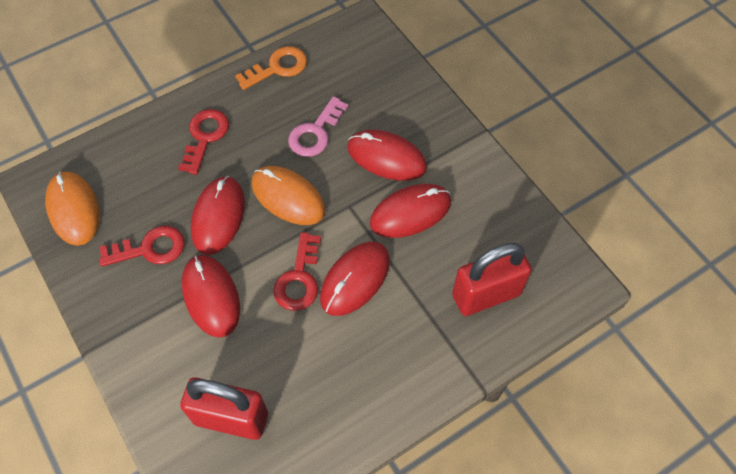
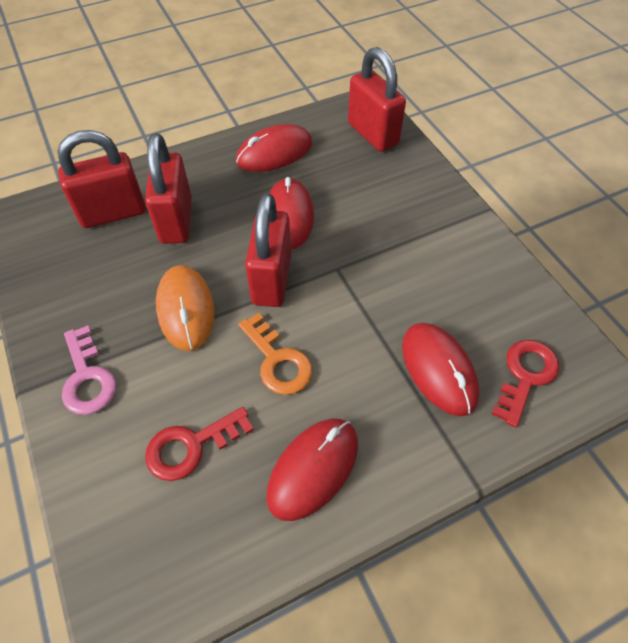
orange mouse: 2 -> 1
red key: 3 -> 2
red mouse: 5 -> 4
red padlock: 2 -> 4

